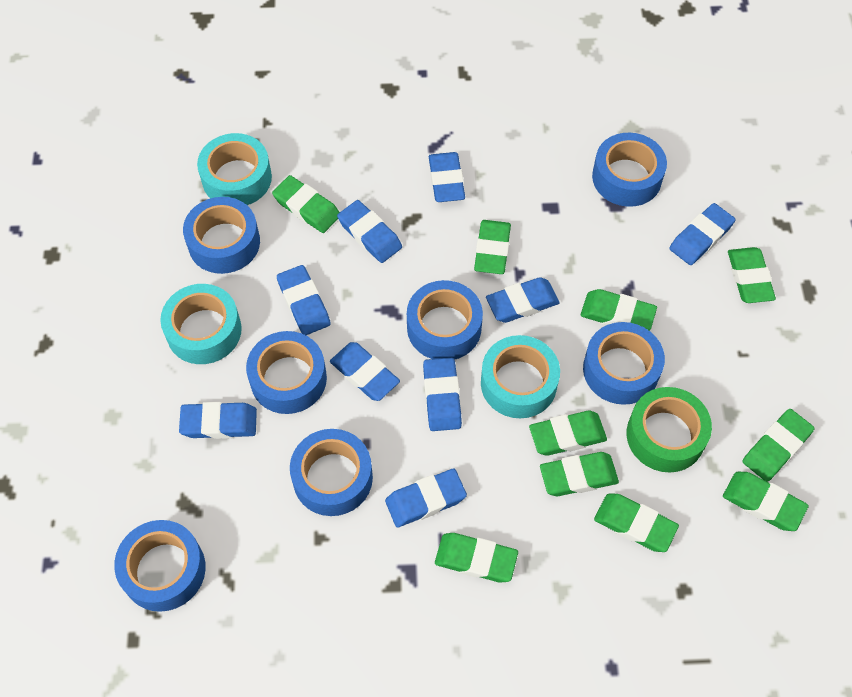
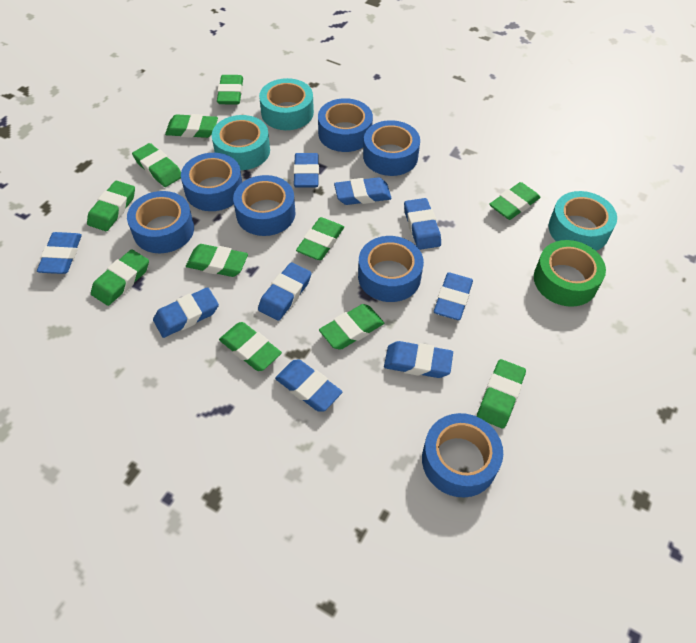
green eraser: 10 -> 11

